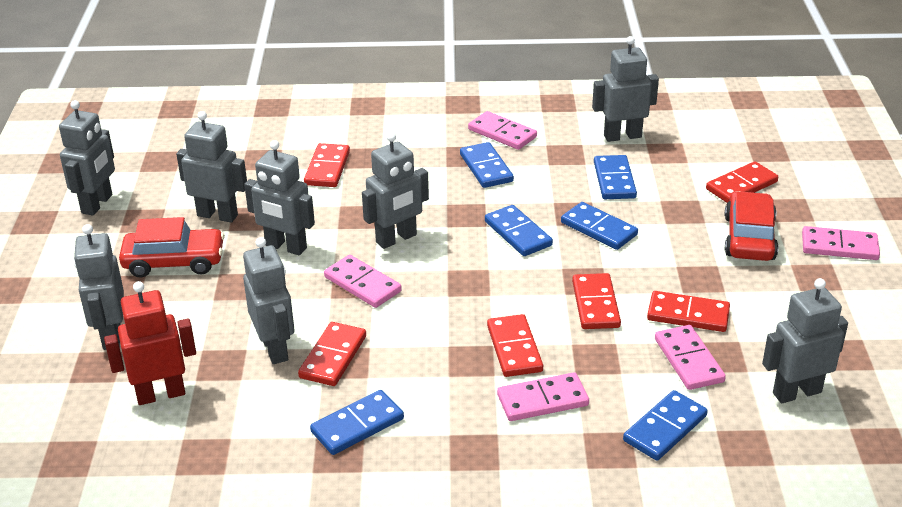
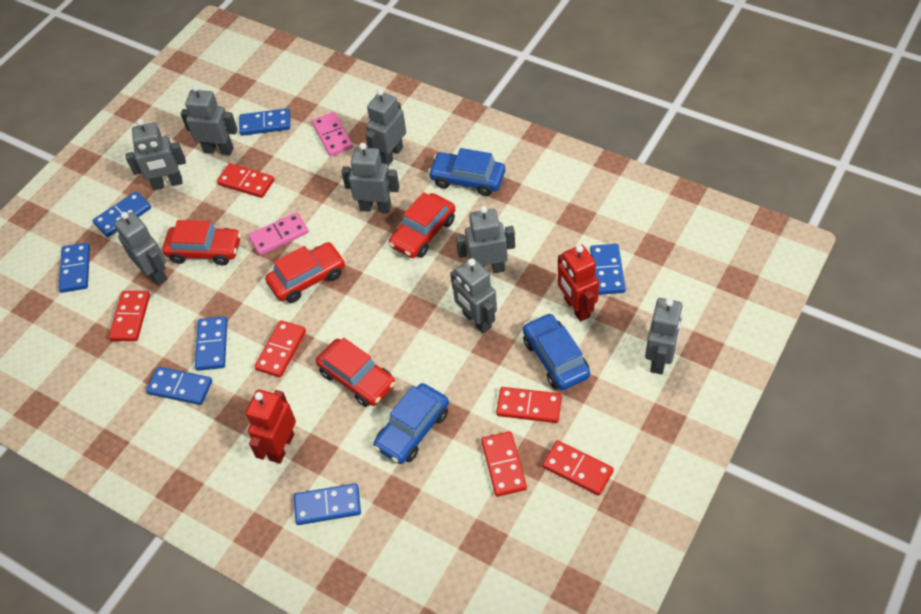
blue car: 0 -> 3
blue domino: 6 -> 7
pink domino: 5 -> 2
red car: 2 -> 4
red robot: 1 -> 2

